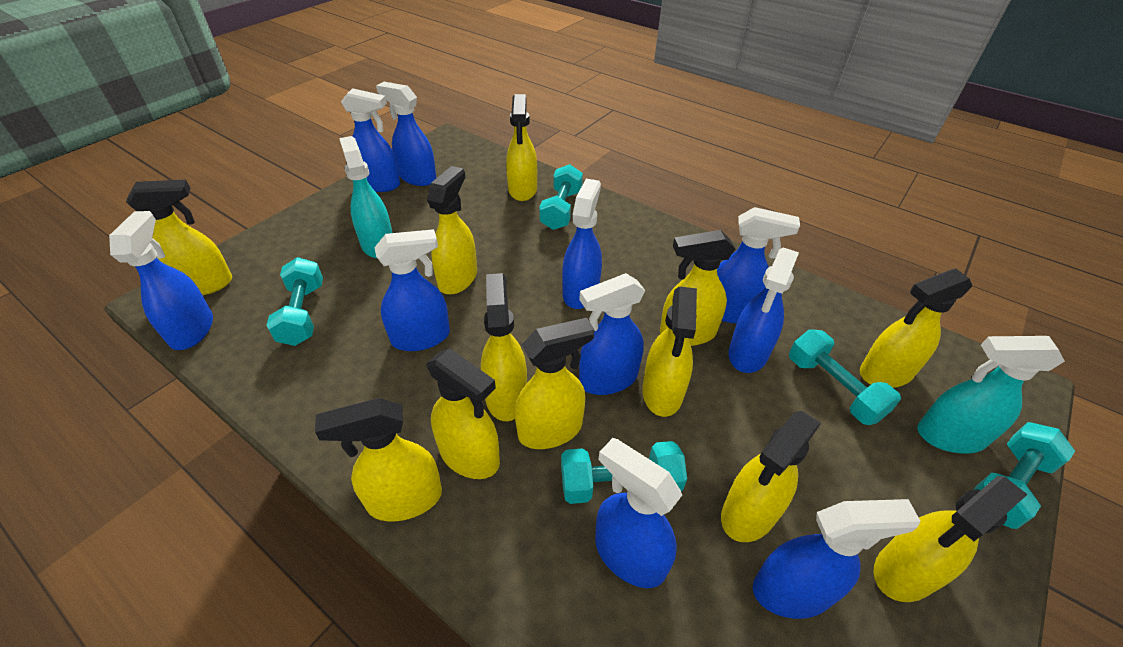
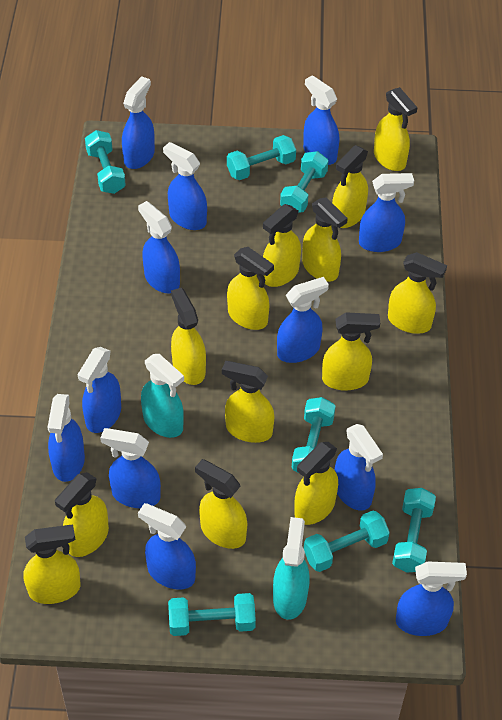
blue spray bottle: 10 -> 12
turquoise dumbbell: 5 -> 7
yellow spray bottle: 12 -> 13

